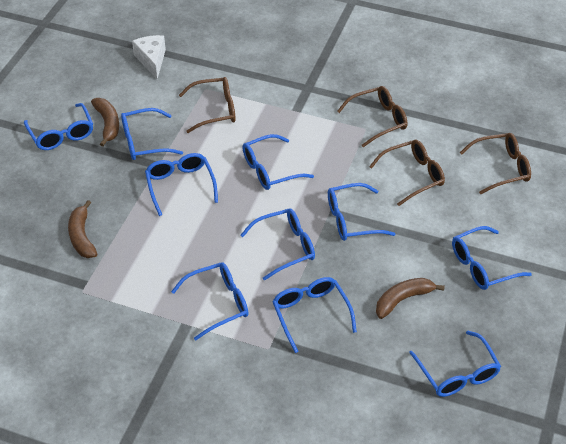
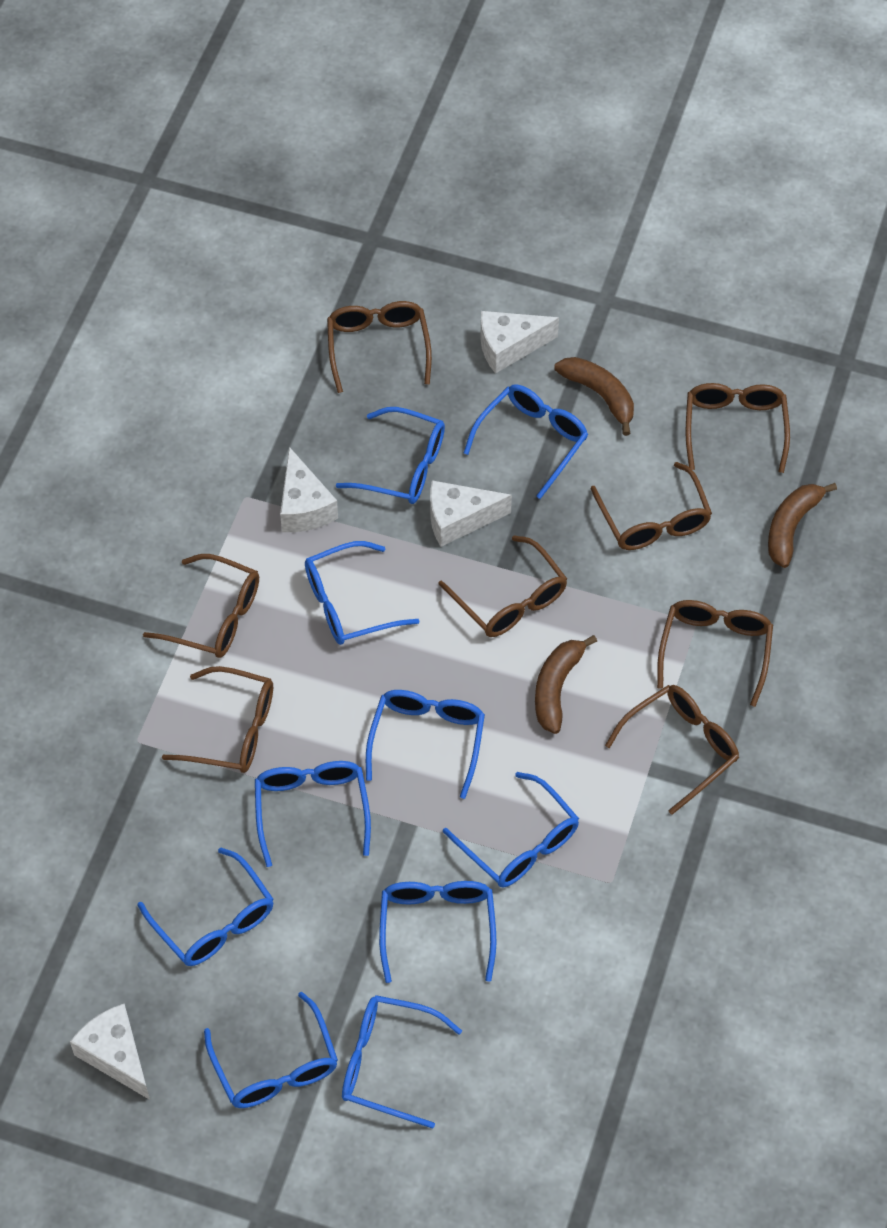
brown glasses: 4 -> 8
white cheese: 1 -> 4

